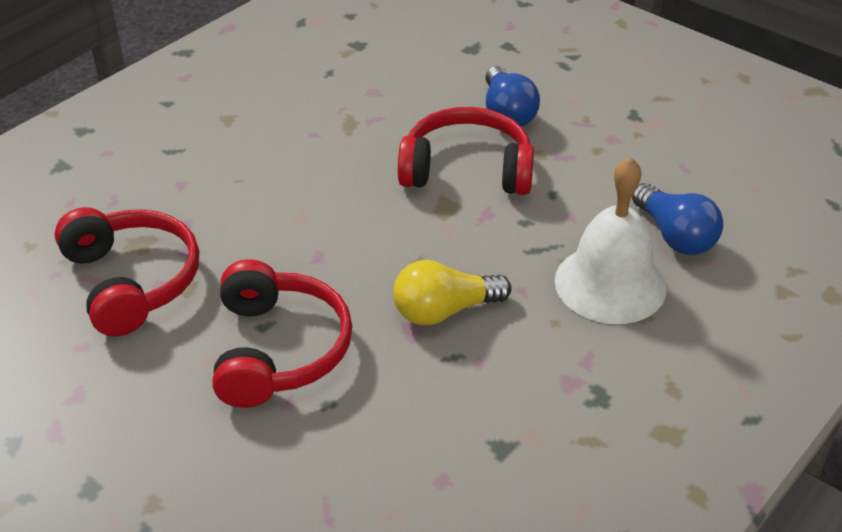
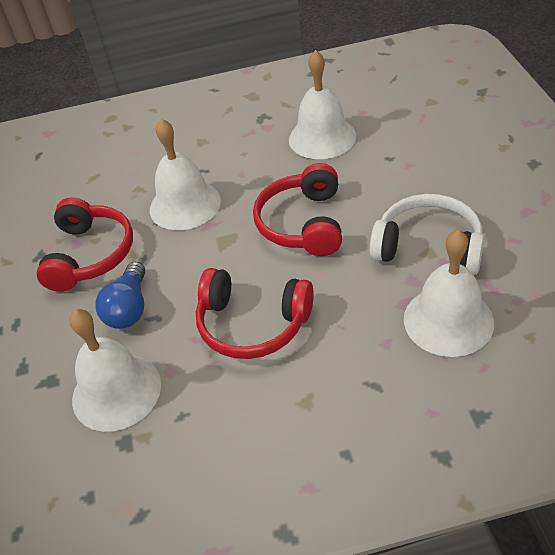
blue light bulb: 2 -> 1
white bell: 1 -> 4
white headphones: 0 -> 1
yellow light bulb: 1 -> 0

